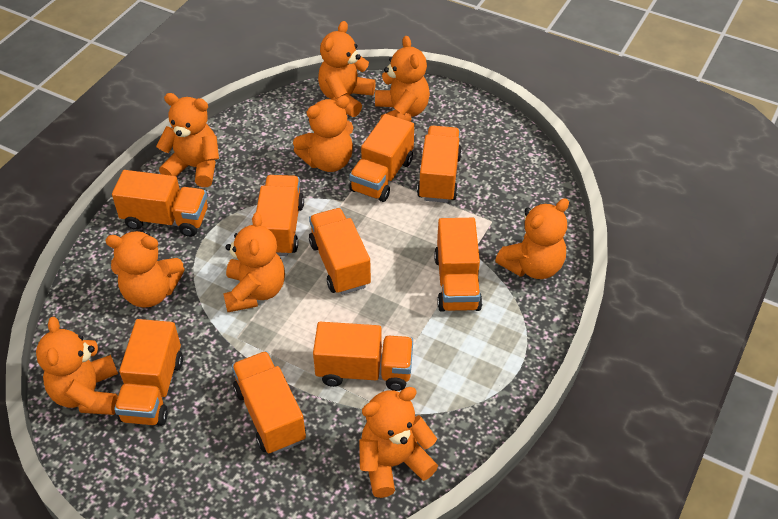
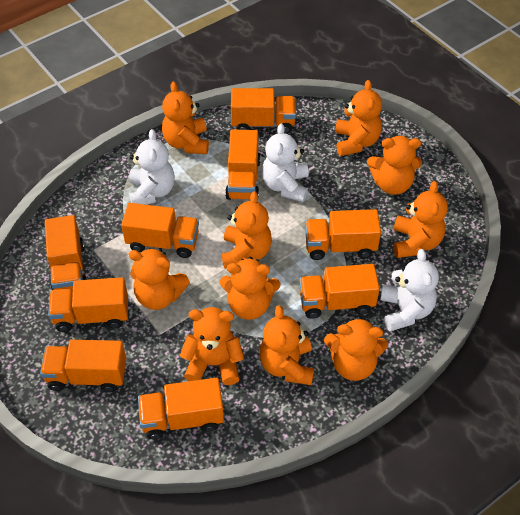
orange teddy bear: 9 -> 10
white teddy bear: 0 -> 3

